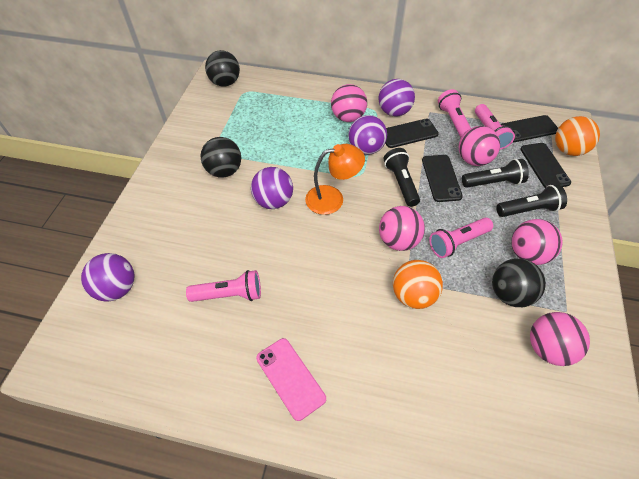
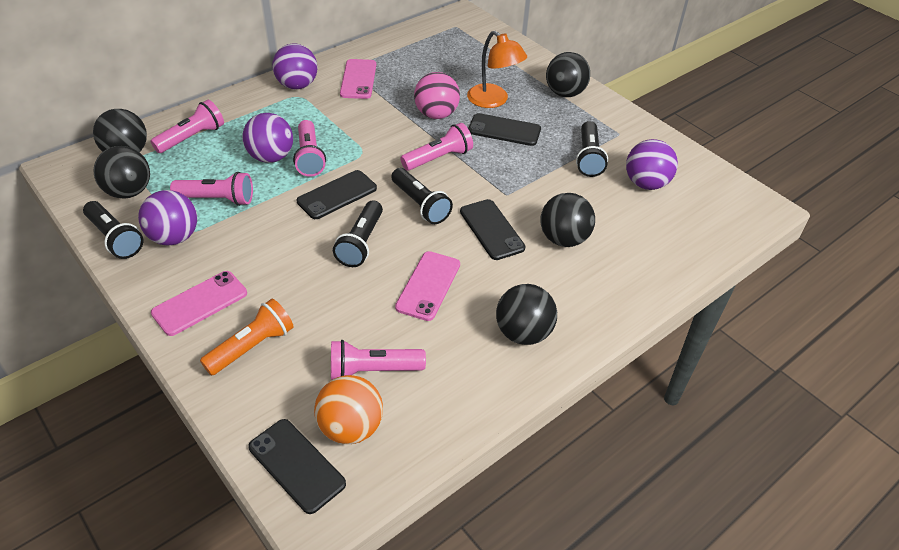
black ball: 3 -> 5
black flashlight: 3 -> 4
orange ball: 2 -> 1
orange flashlight: 0 -> 1
pink ball: 5 -> 1
pink flashlight: 4 -> 5
pink phone: 1 -> 3

